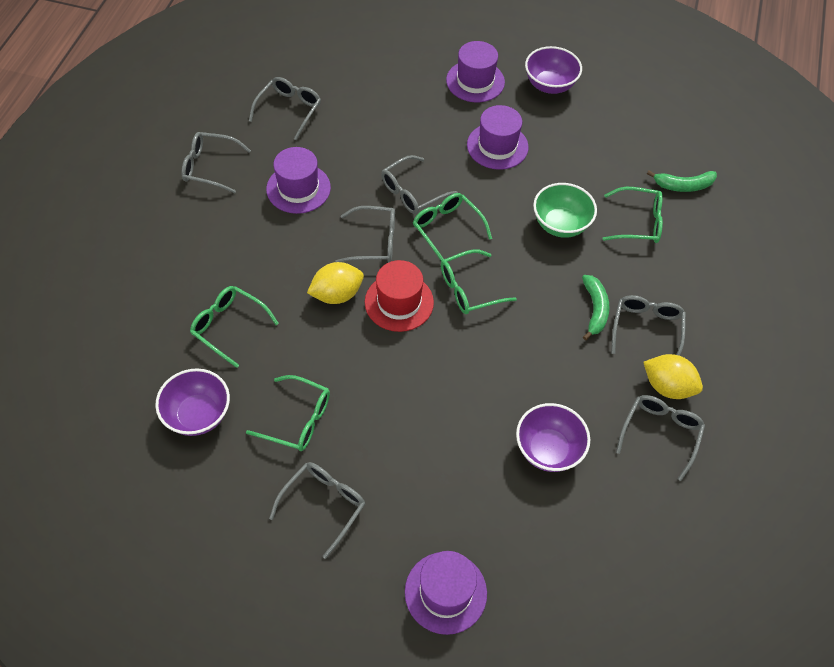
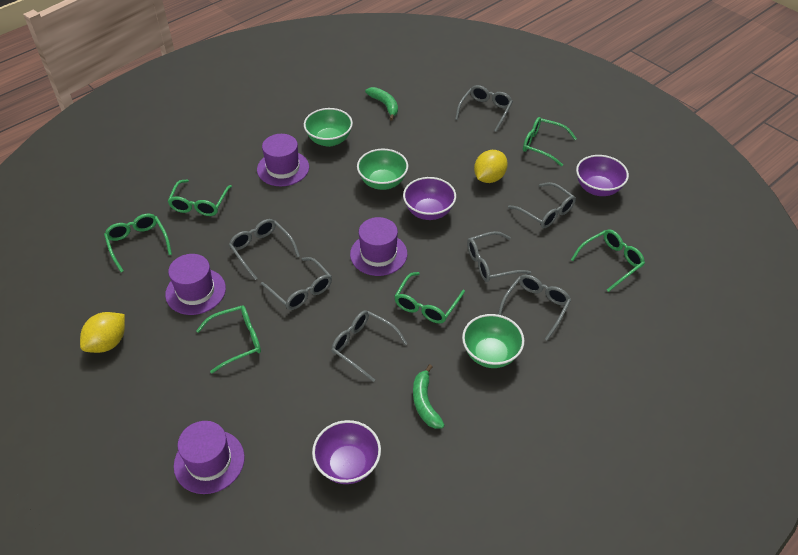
green bowl: 1 -> 3
green glasses: 5 -> 6
red hat: 1 -> 0

